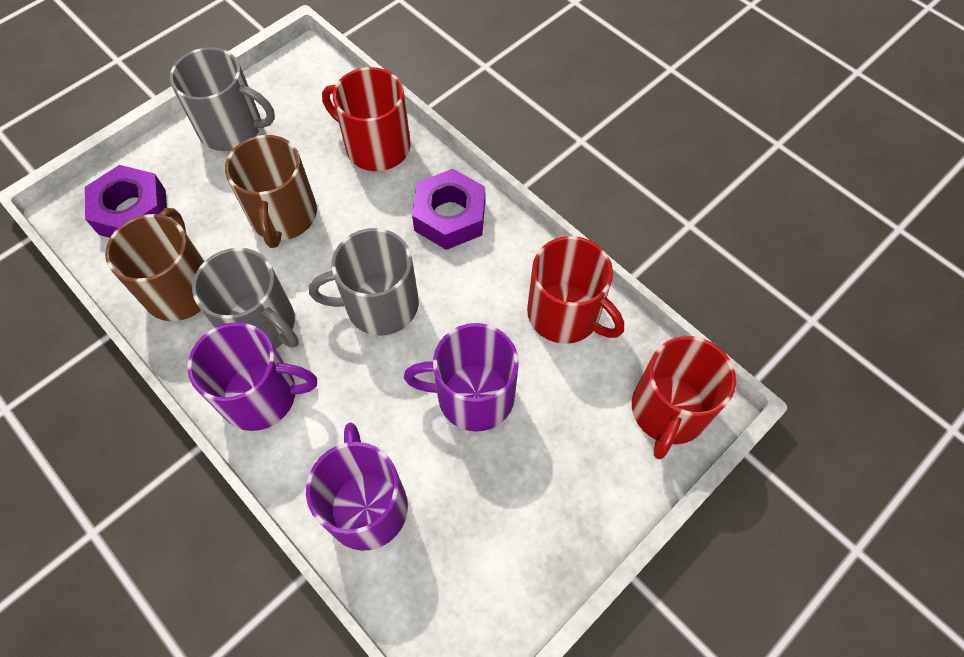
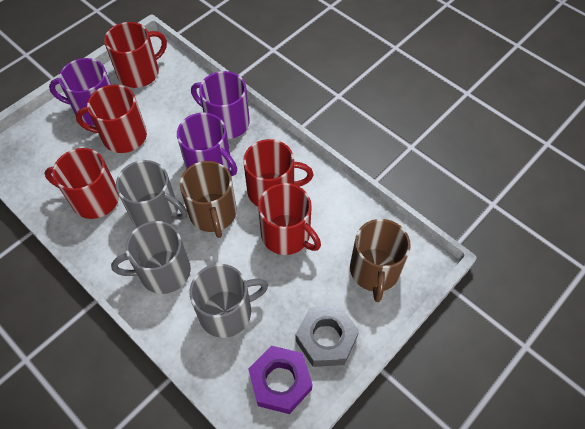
grey nut: 0 -> 1
purple nut: 2 -> 1
red mug: 3 -> 5

